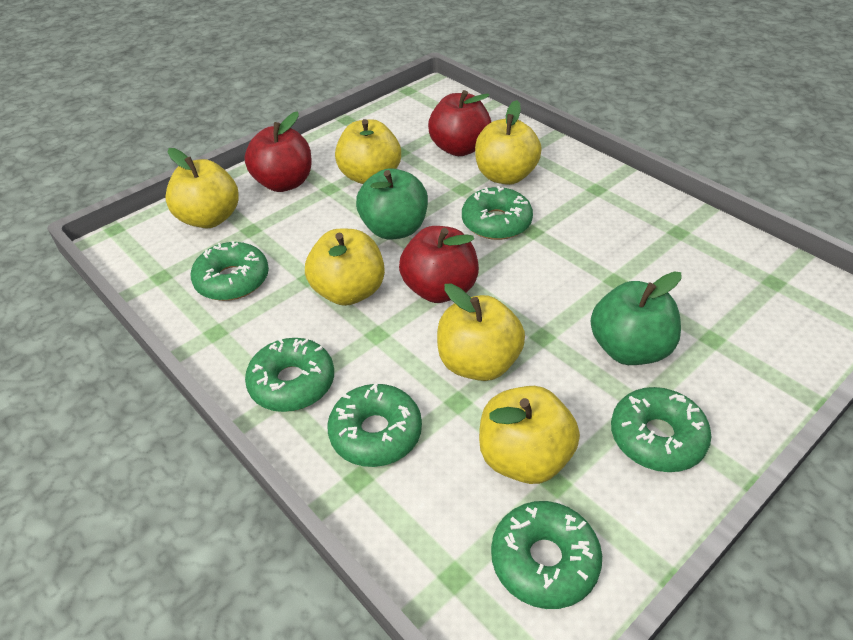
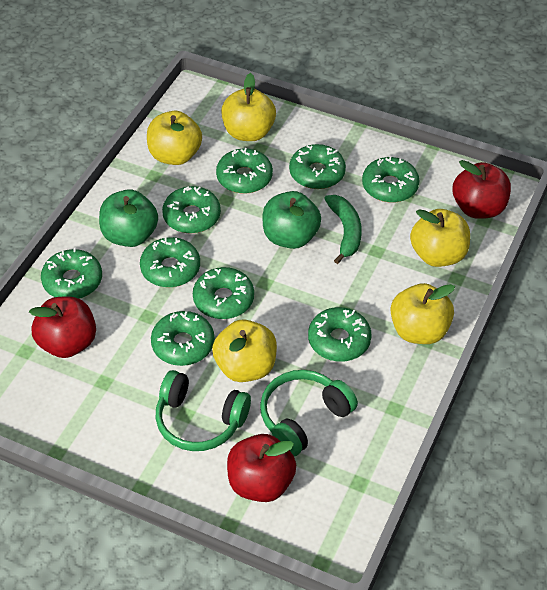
green banana: 0 -> 1
green donut: 6 -> 9
green headphones: 0 -> 2
yellow apple: 6 -> 5

